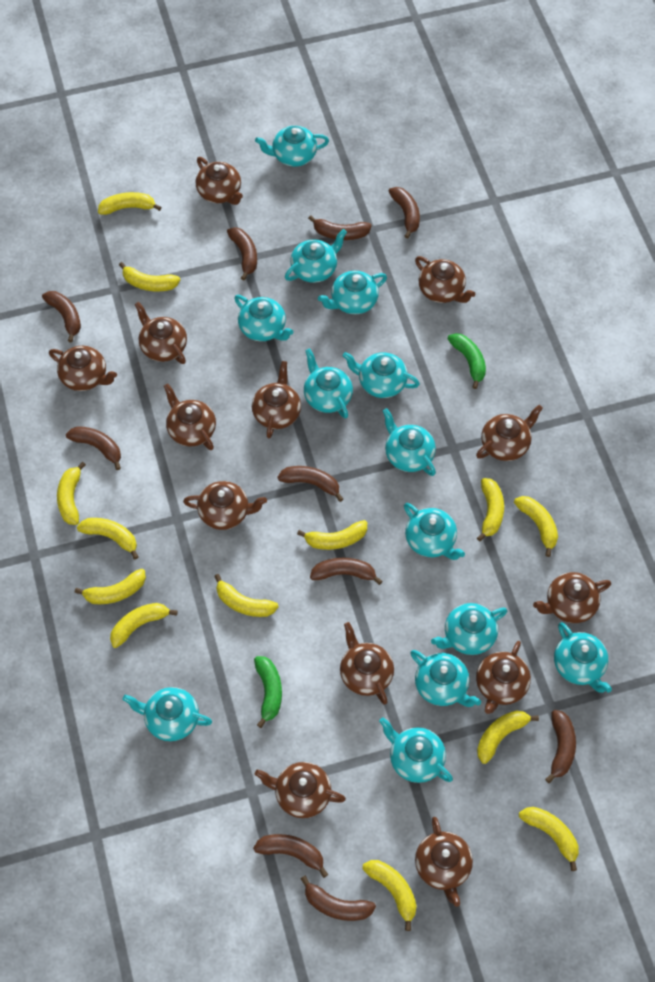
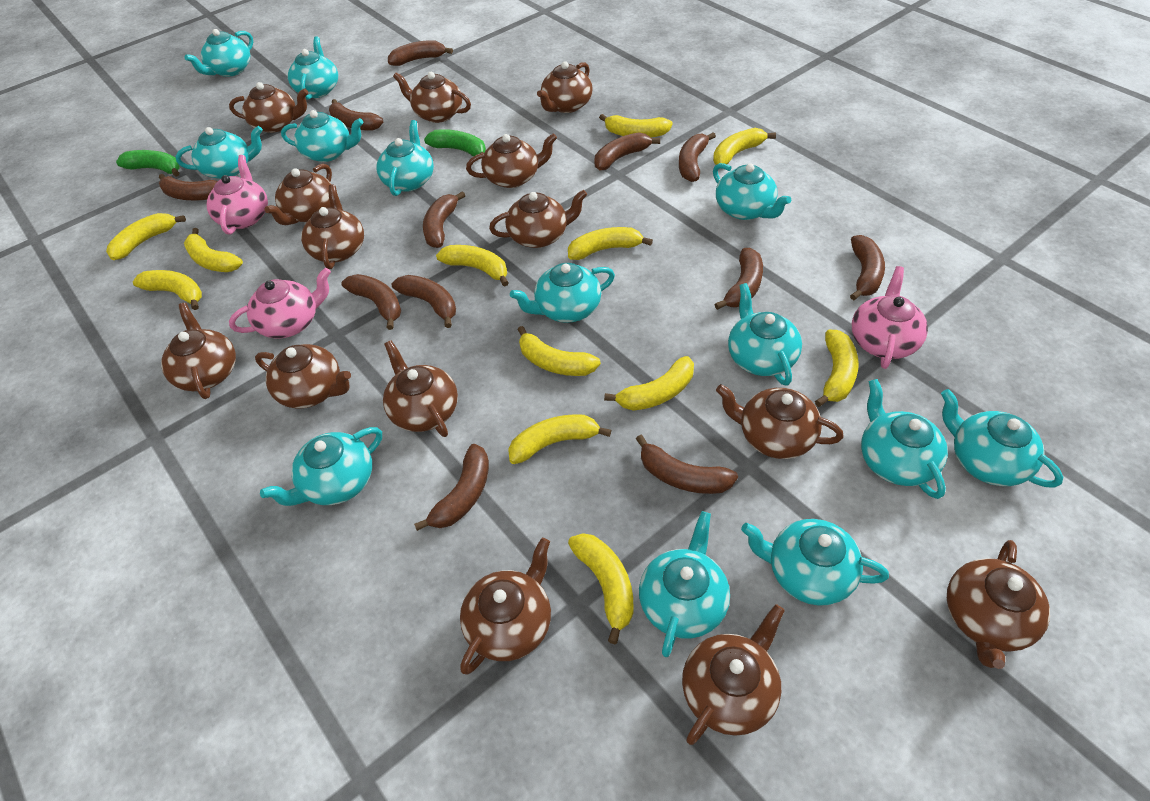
brown banana: 10 -> 12
brown teapot: 13 -> 14
pink teapot: 0 -> 3
yellow banana: 13 -> 12

